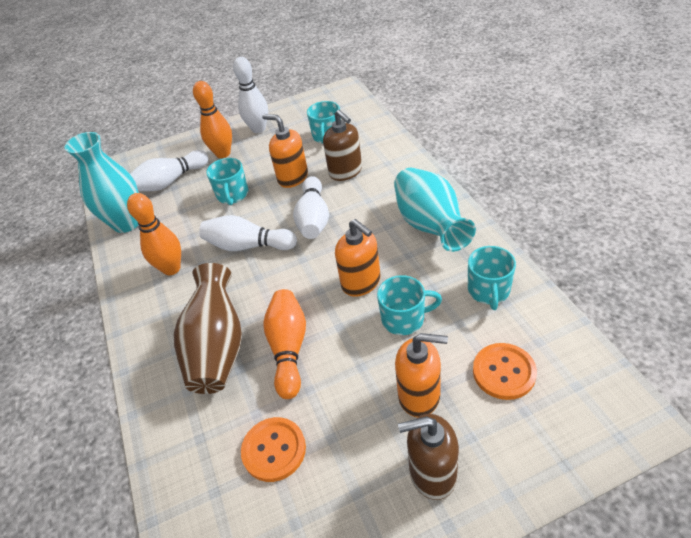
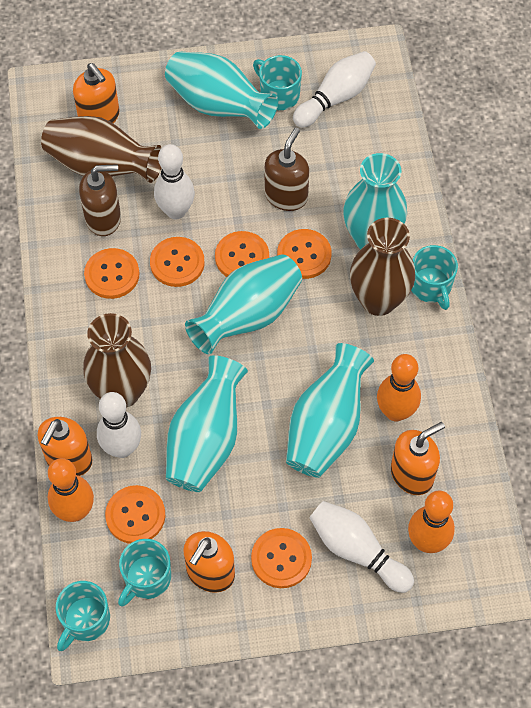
brown vase: 1 -> 3
orange button: 2 -> 6
orange soap dispenser: 3 -> 4
turquoise vase: 2 -> 5

